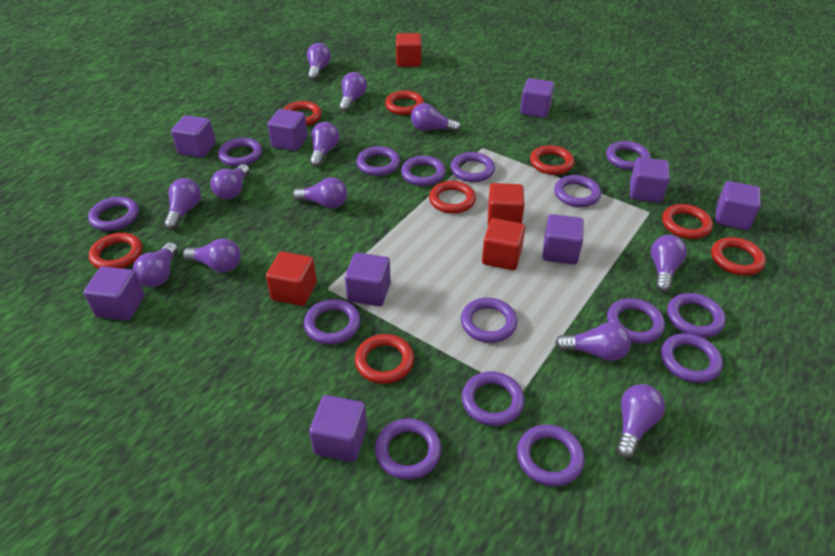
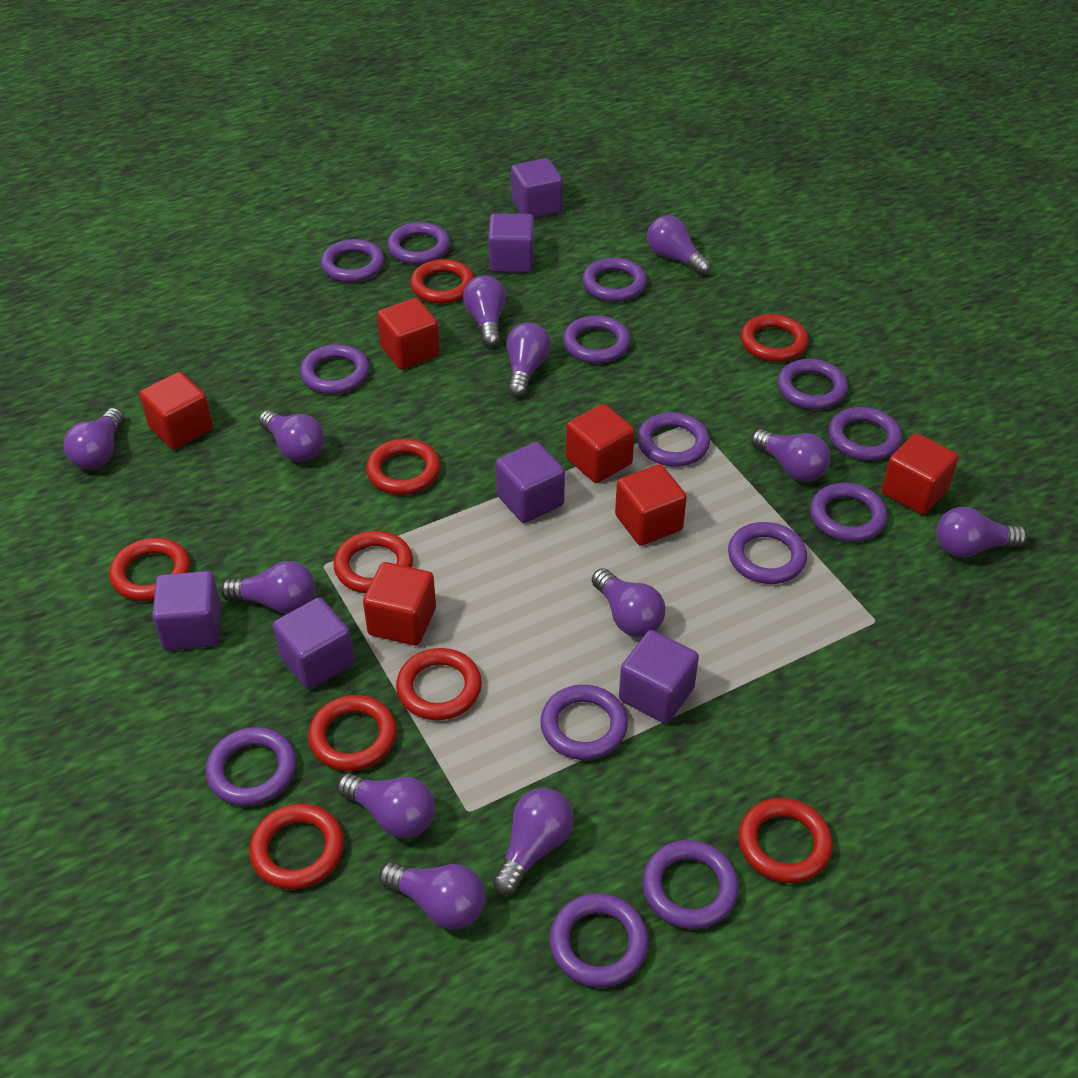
purple cube: 9 -> 6
purple ring: 15 -> 14
red cube: 4 -> 6
red ring: 8 -> 9

